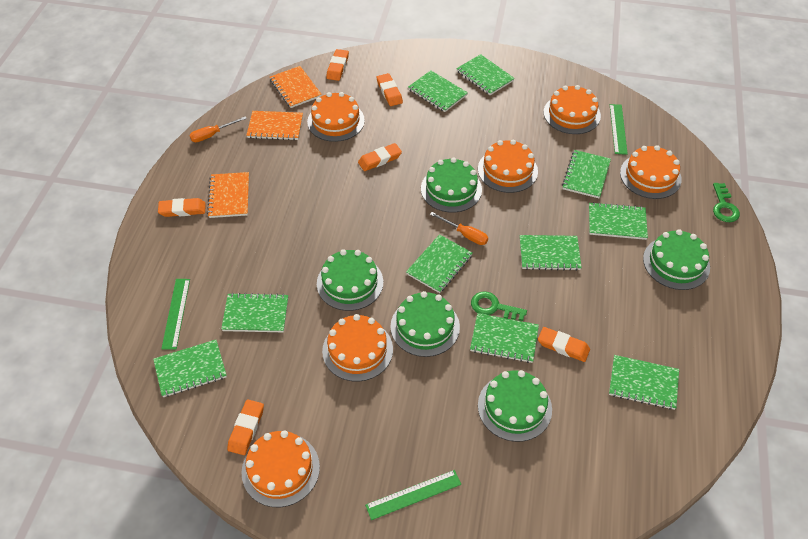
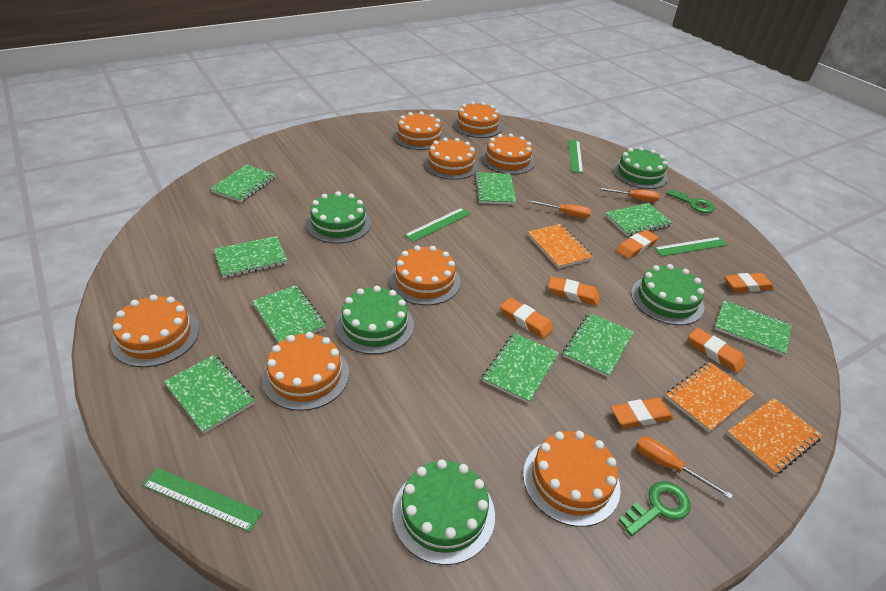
green notebook: 10 -> 9
green ruler: 3 -> 4
orange cake: 6 -> 8
orange screwdriver: 2 -> 3

